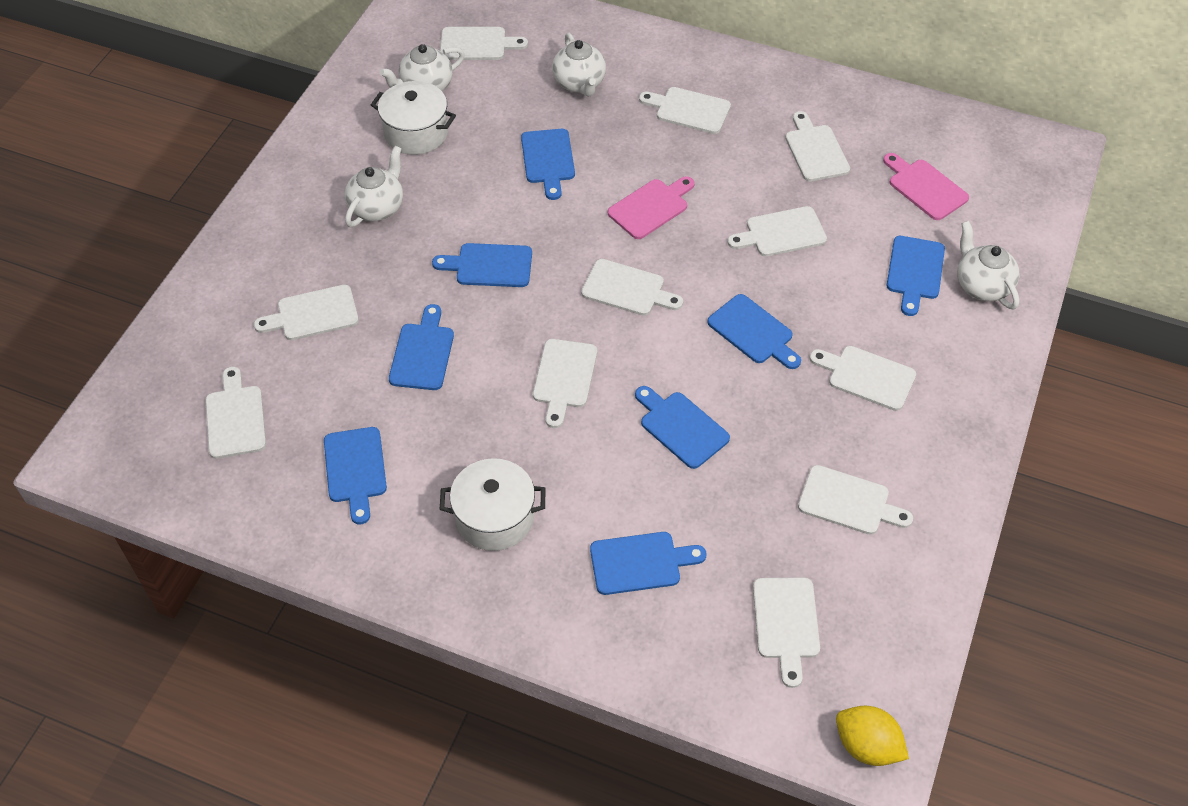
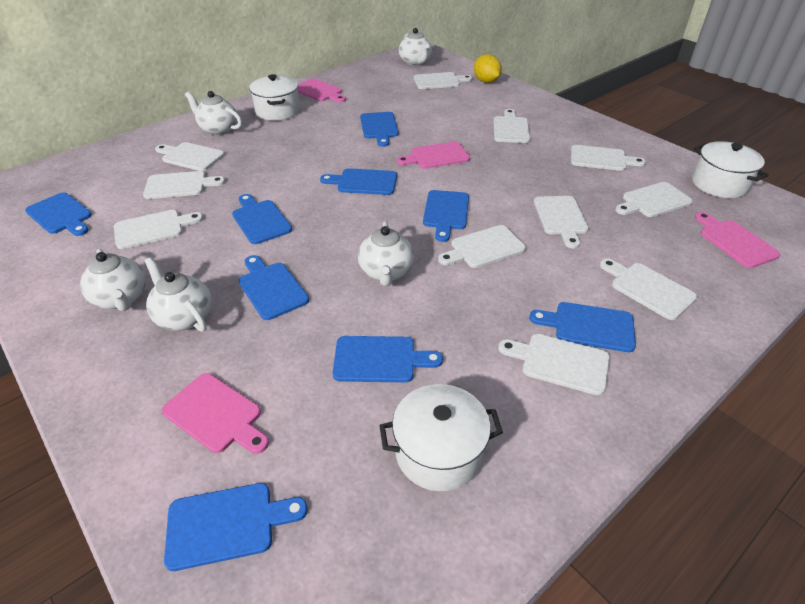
blue cutting board: 8 -> 9
pink cutting board: 2 -> 4
white pot: 2 -> 3
white teapot: 4 -> 5

